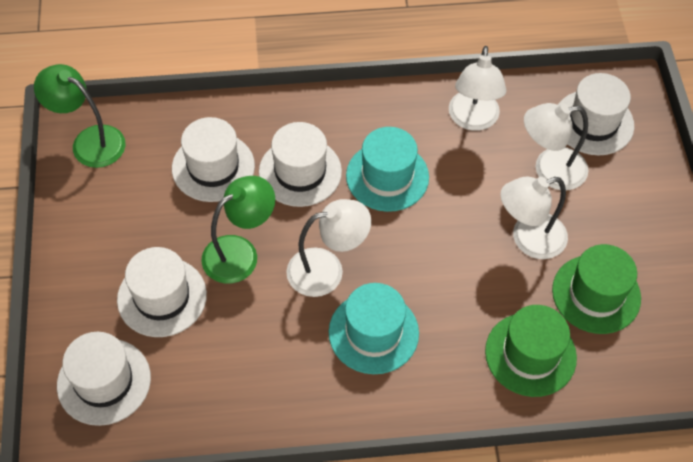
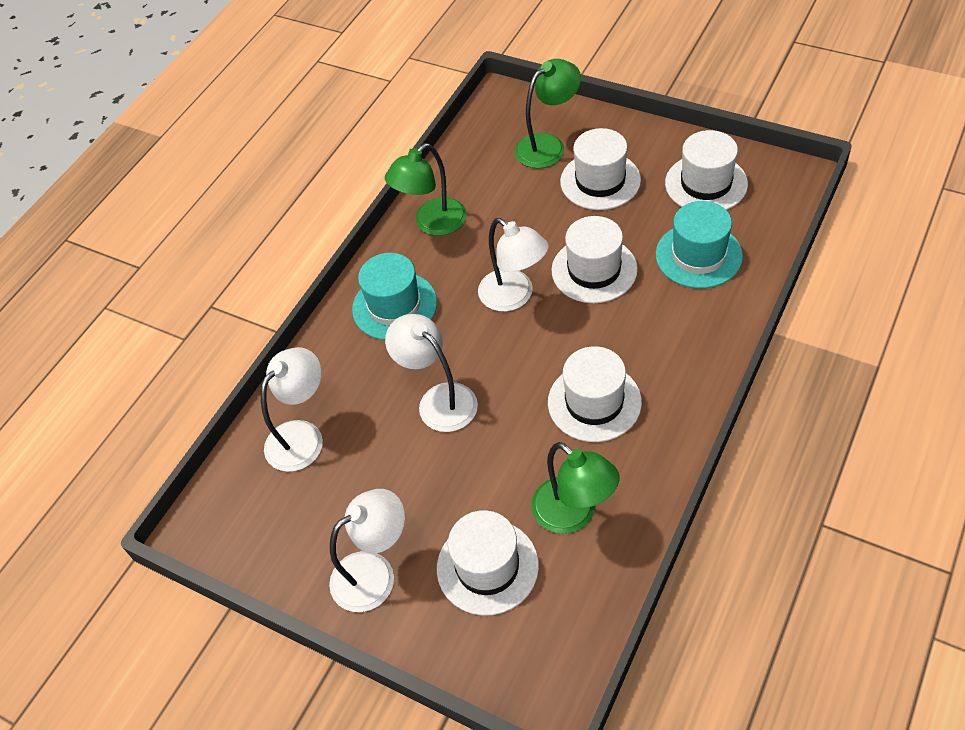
green hat: 2 -> 0
green lamp: 2 -> 3

